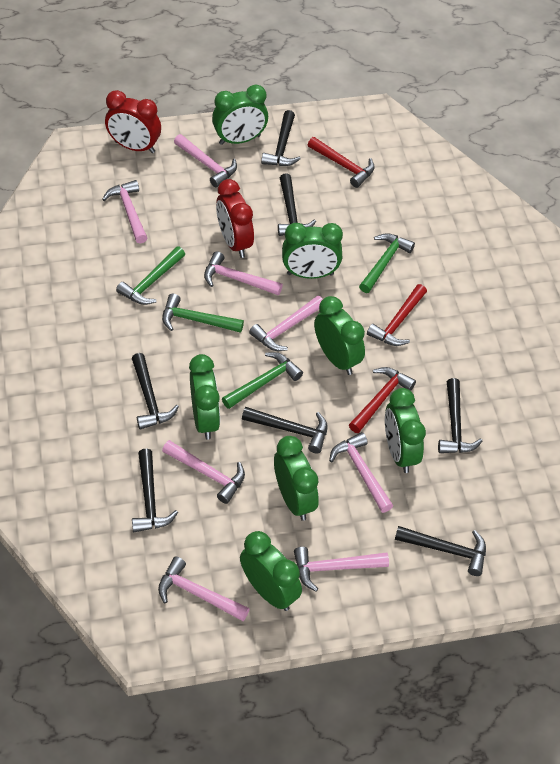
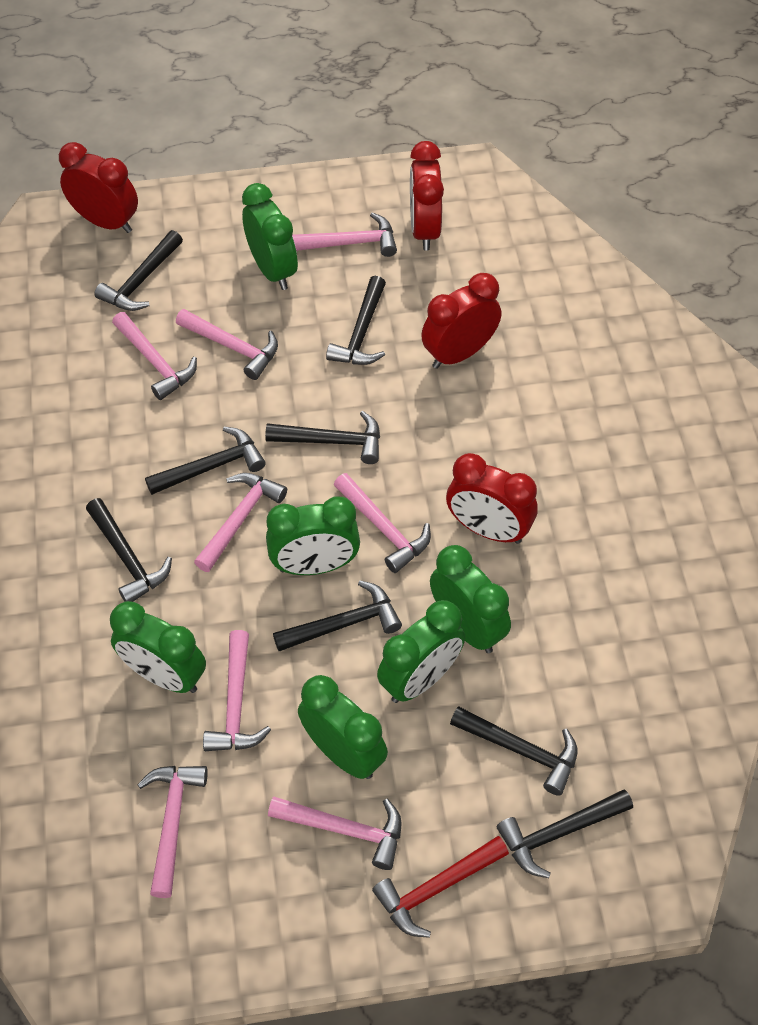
black hammer: 7 -> 8
green clock: 7 -> 6
green hammer: 4 -> 0
red clock: 2 -> 4
red hammer: 3 -> 1

